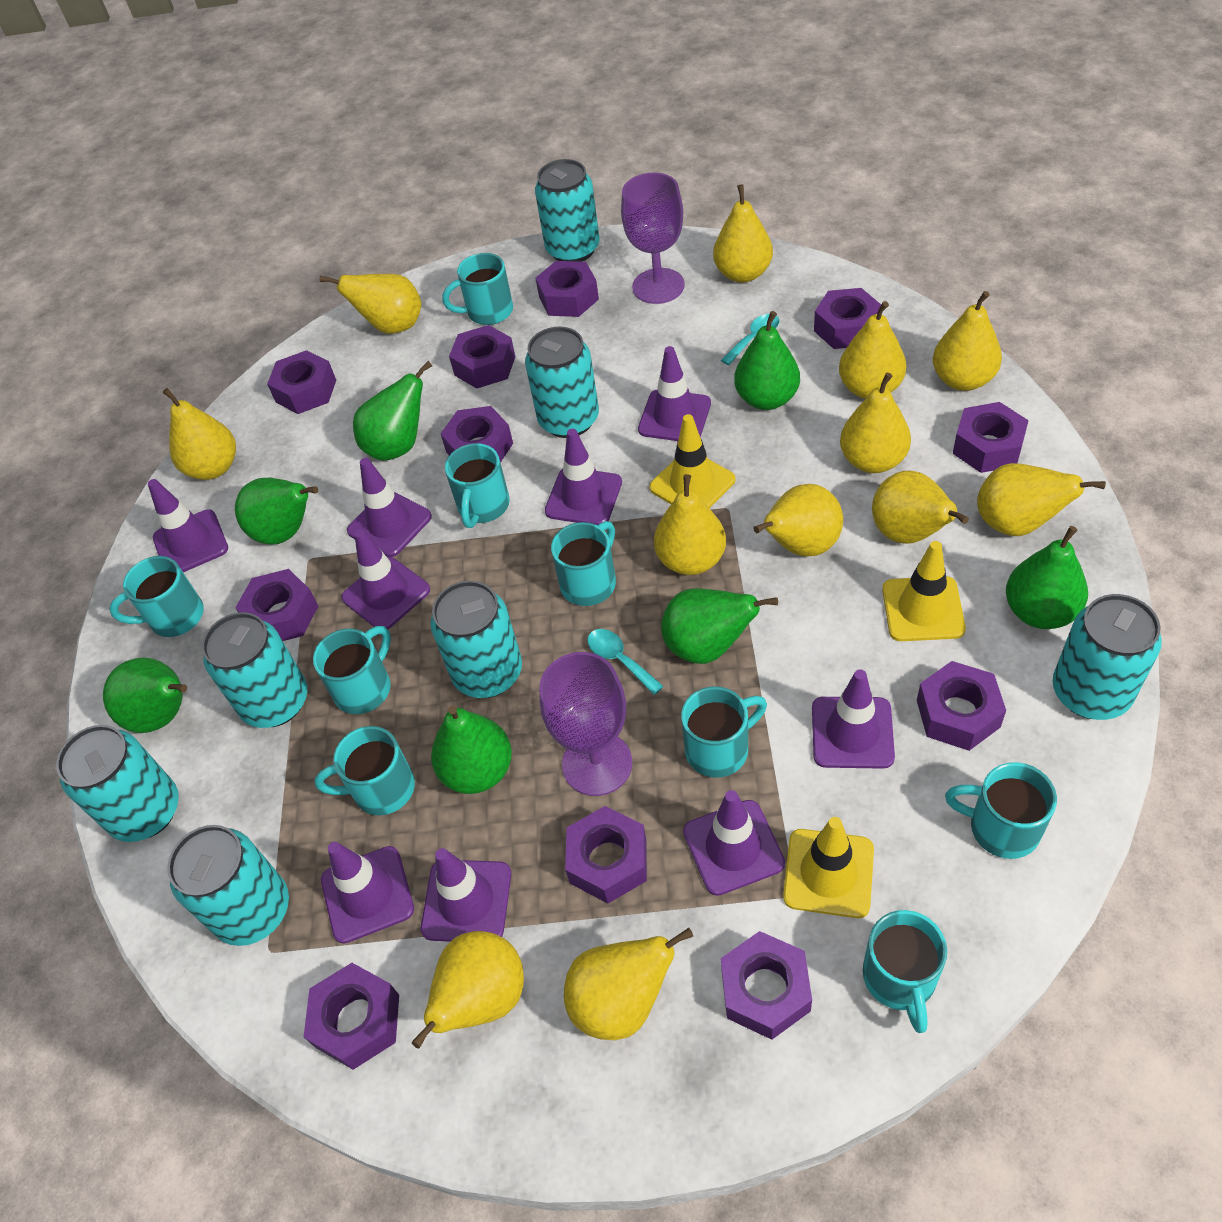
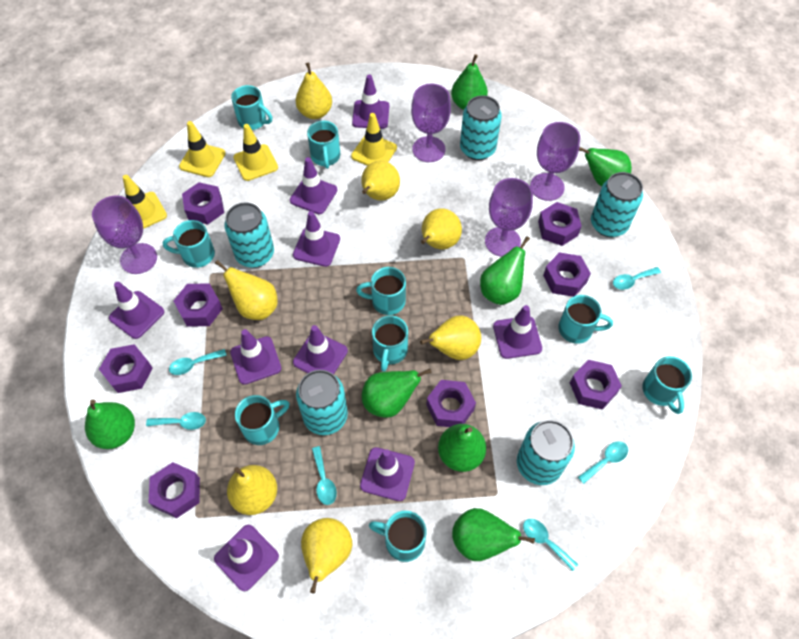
purple goblet: 2 -> 4
purple nut: 11 -> 8
turquoise can: 7 -> 5
turquoise spoon: 2 -> 6
yellow pear: 12 -> 7
yellow traffic cone: 3 -> 4

